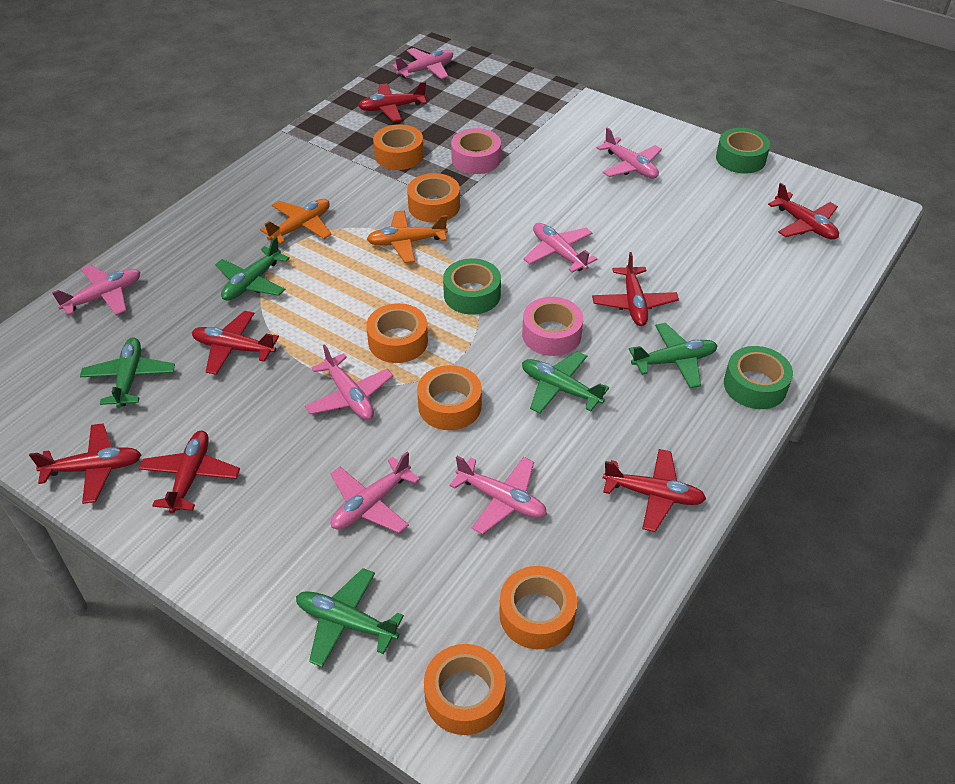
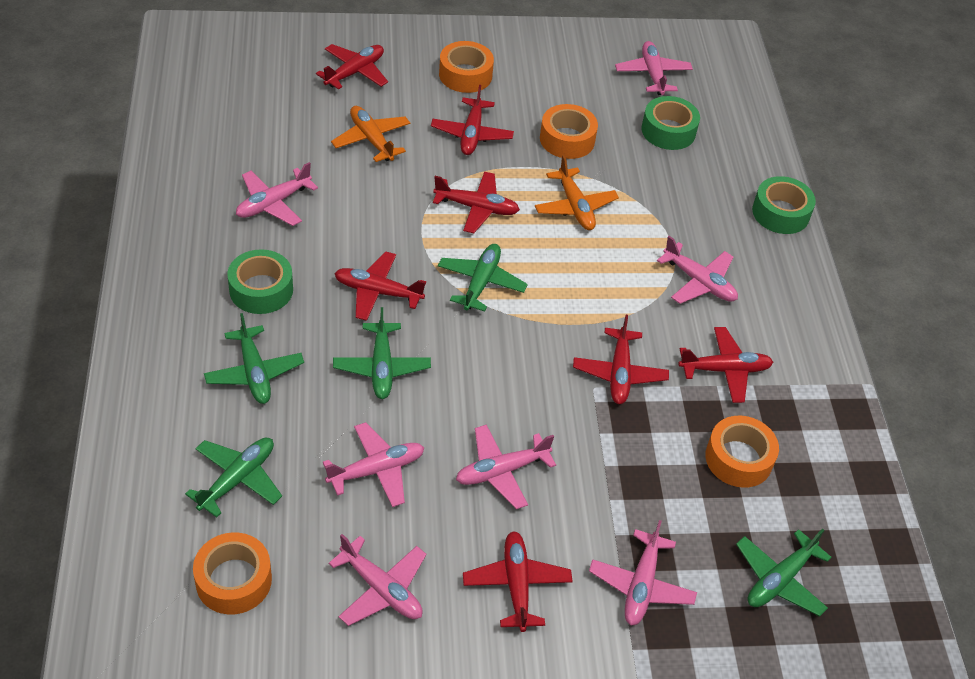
orange tape: 6 -> 4
pink tape: 2 -> 0

